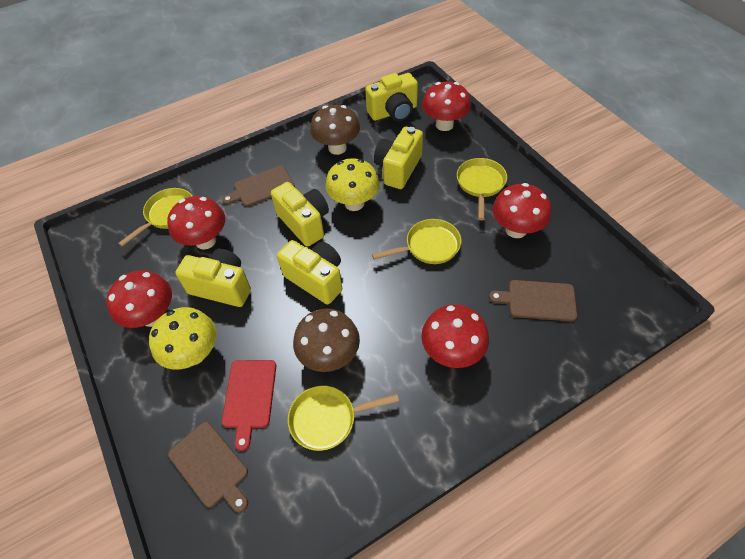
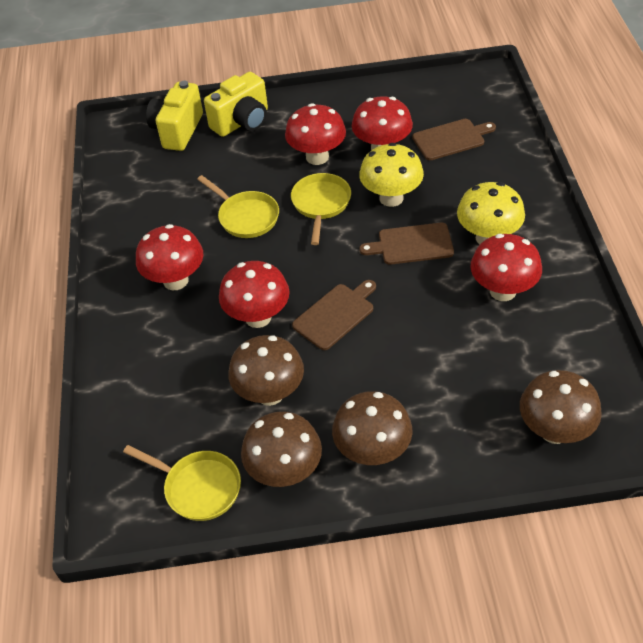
brown mushroom: 2 -> 4
red cutting board: 1 -> 0
yellow camera: 5 -> 2
yellow pan: 4 -> 3

